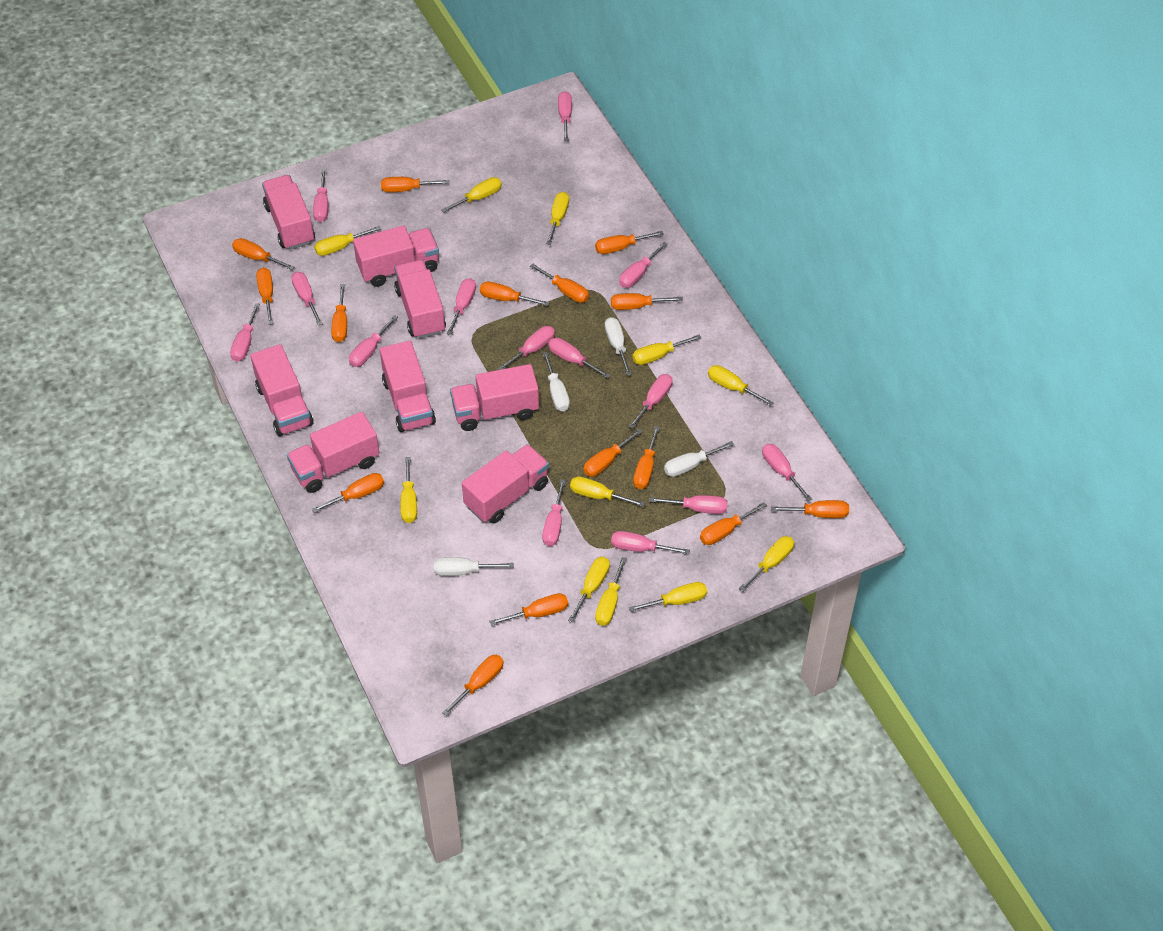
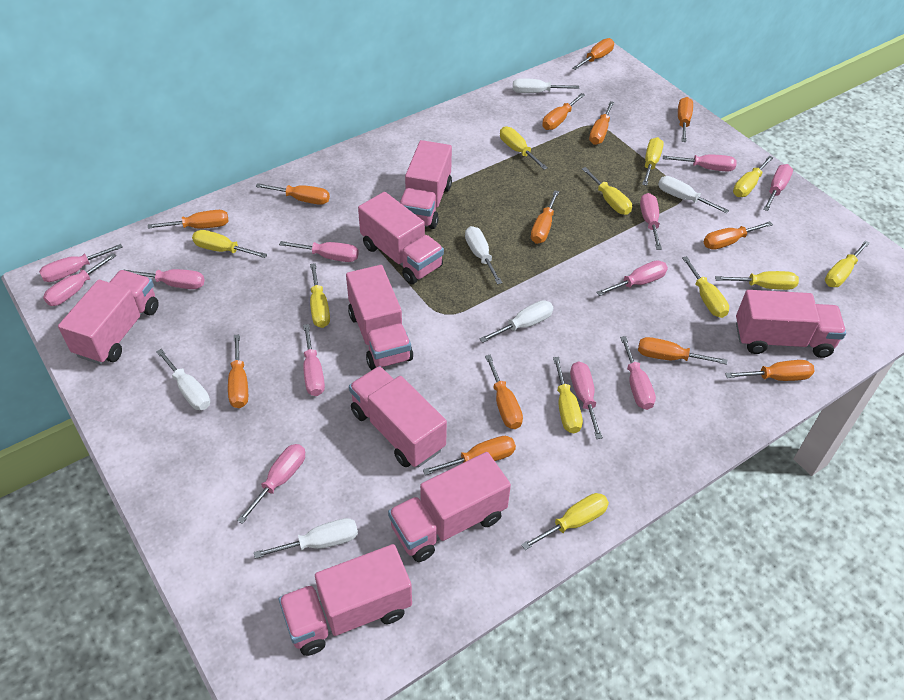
orange screwdriver: 15 -> 13
pink screwdriver: 14 -> 12
white screwdriver: 4 -> 6

